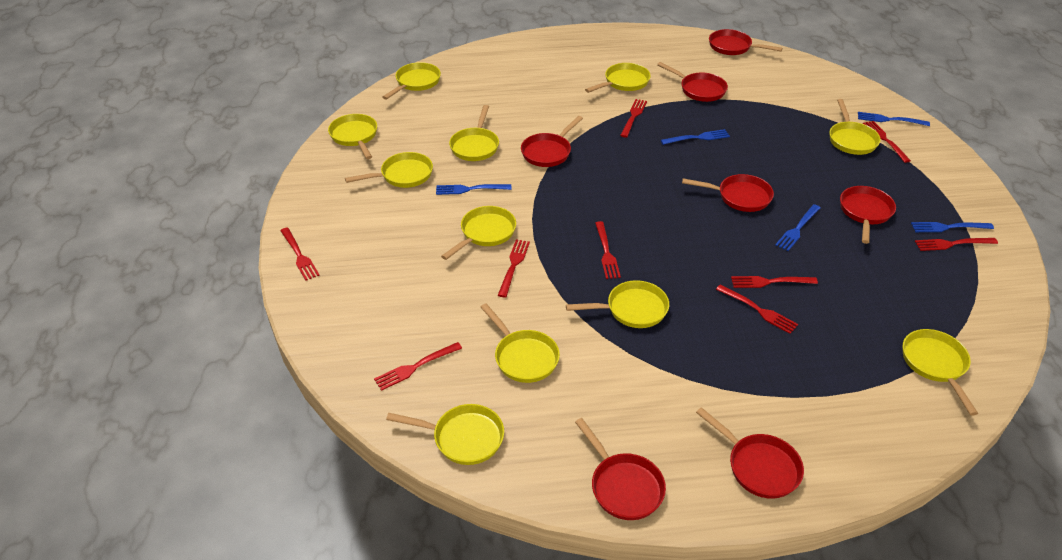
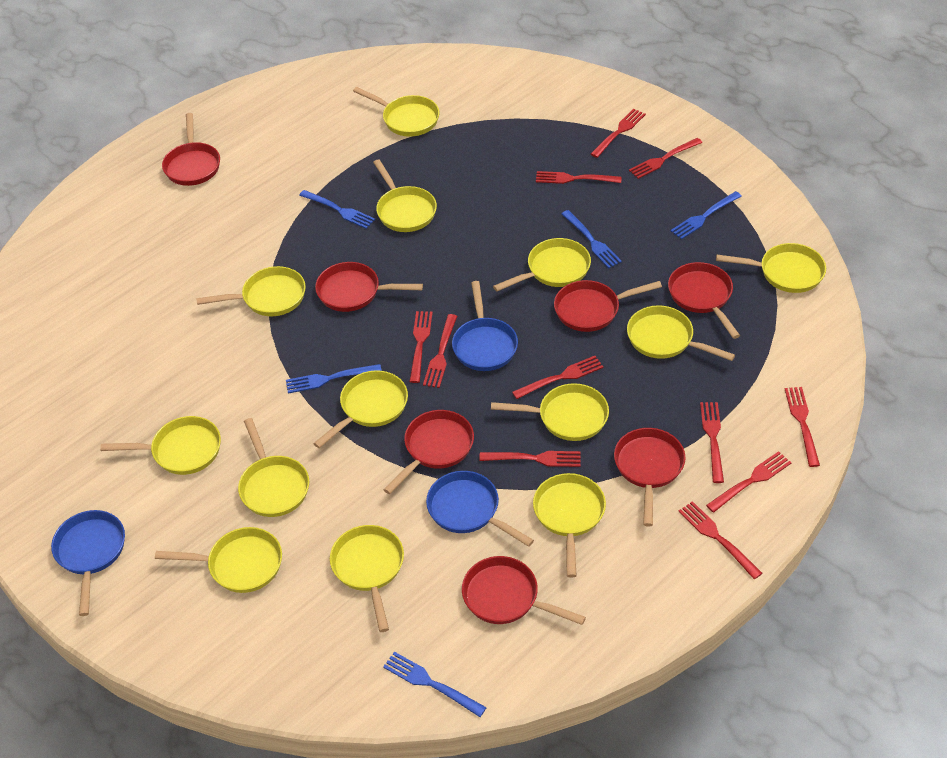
blue pan: 0 -> 3
red fork: 9 -> 11
yellow pan: 11 -> 13

